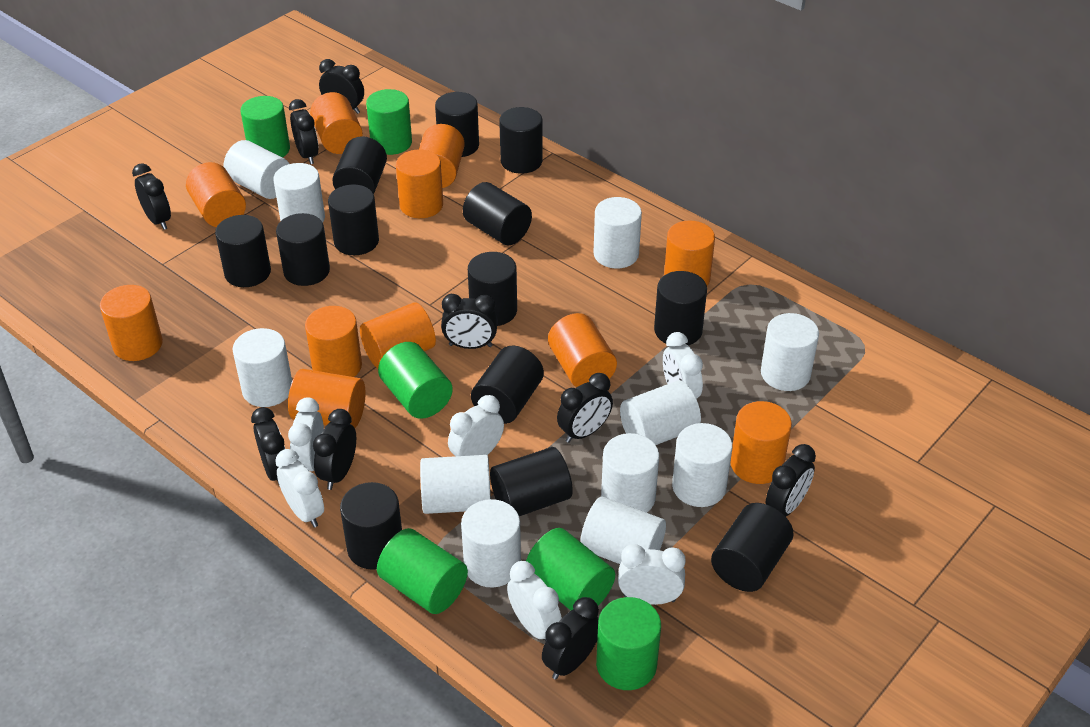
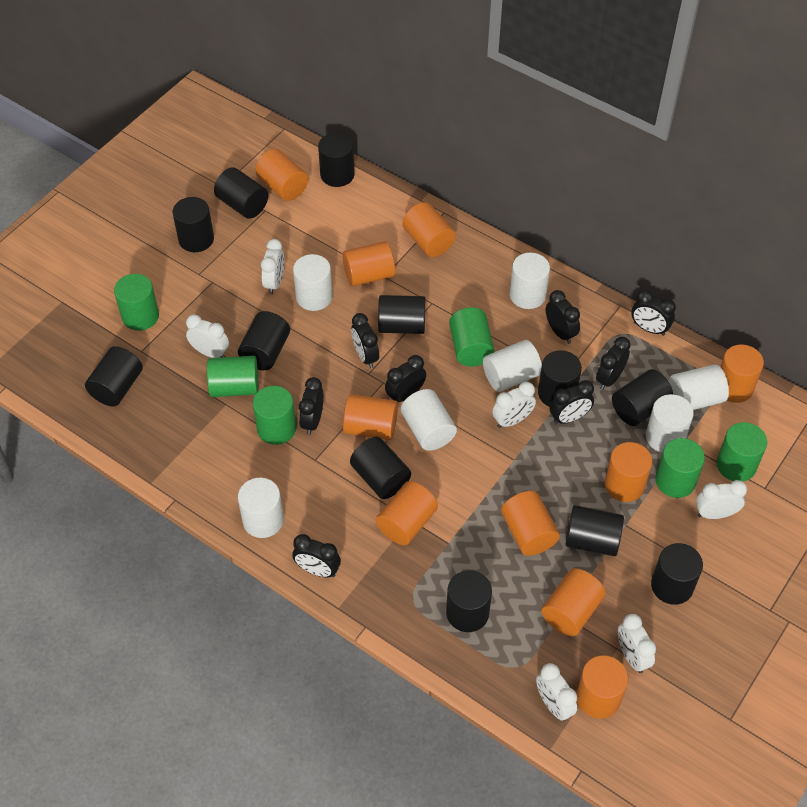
black clock: 9 -> 8
black cylinder: 13 -> 12
orange cylinder: 11 -> 10
white cylinder: 11 -> 7

